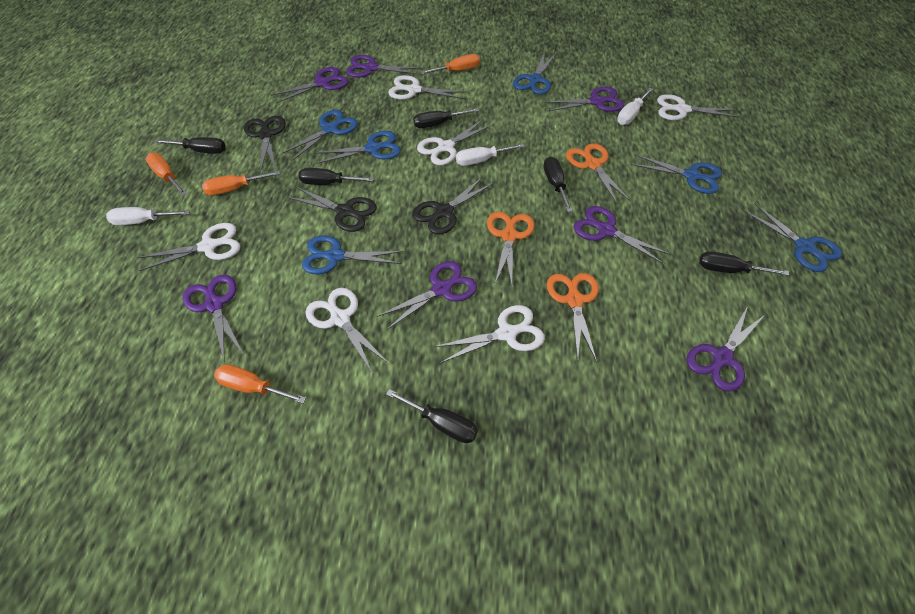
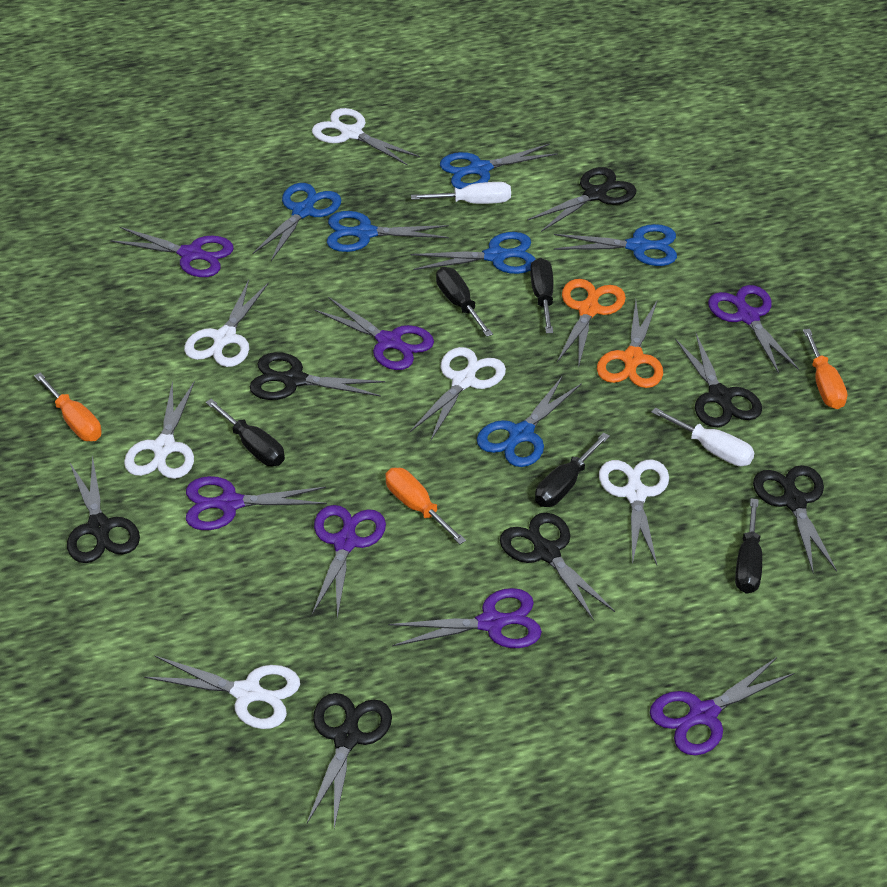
black scissors: 3 -> 7
black screwdriver: 6 -> 5
orange scissors: 3 -> 2
orange screwdriver: 4 -> 3
white screwdriver: 3 -> 2

